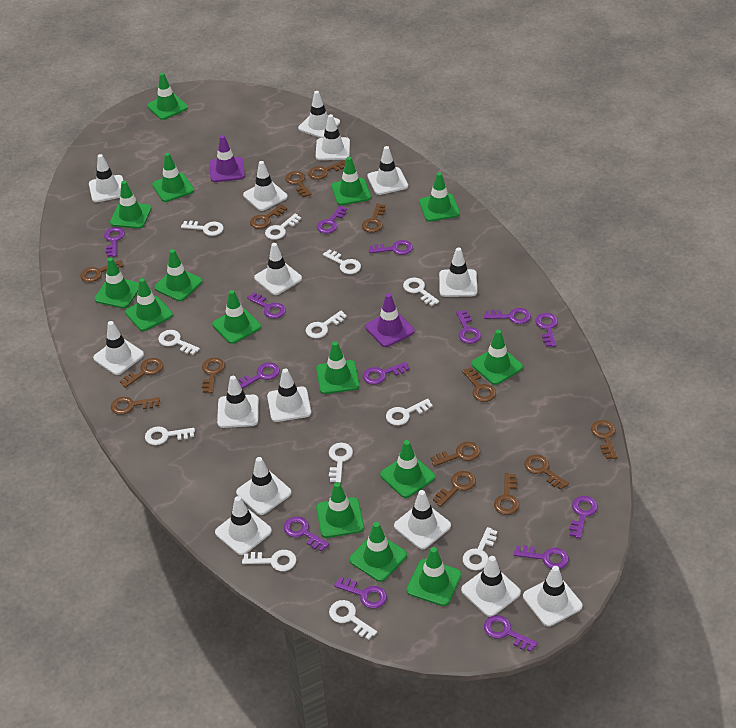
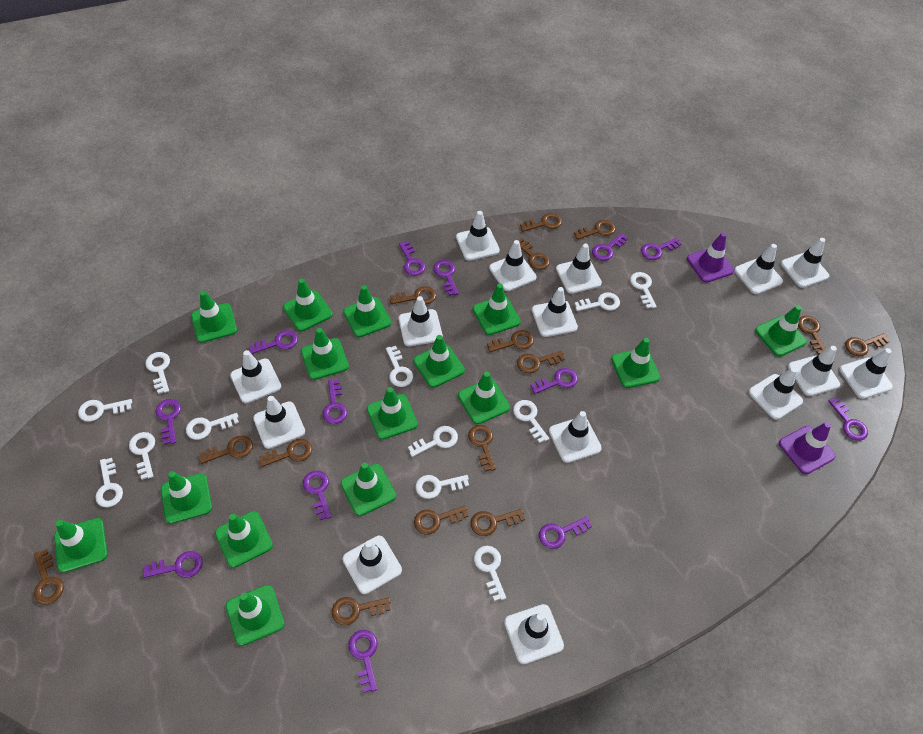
brown key: 14 -> 15
purple key: 14 -> 13

